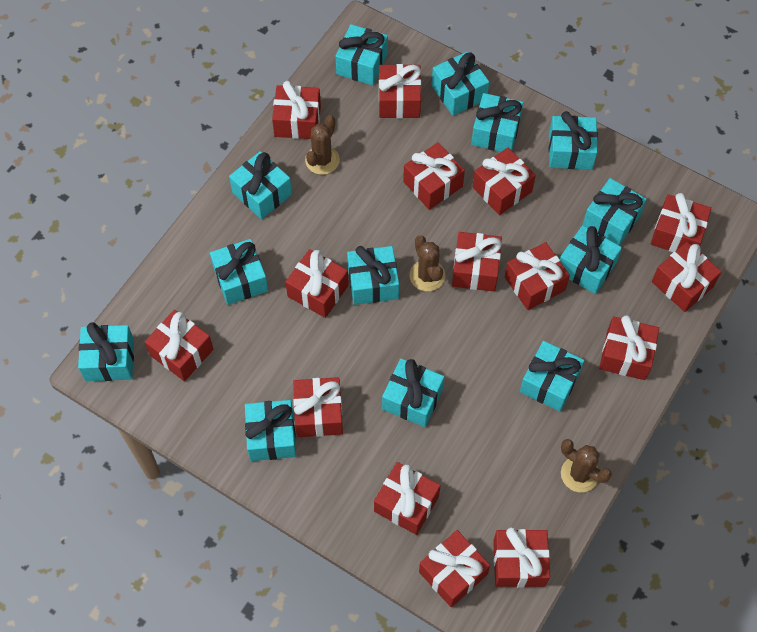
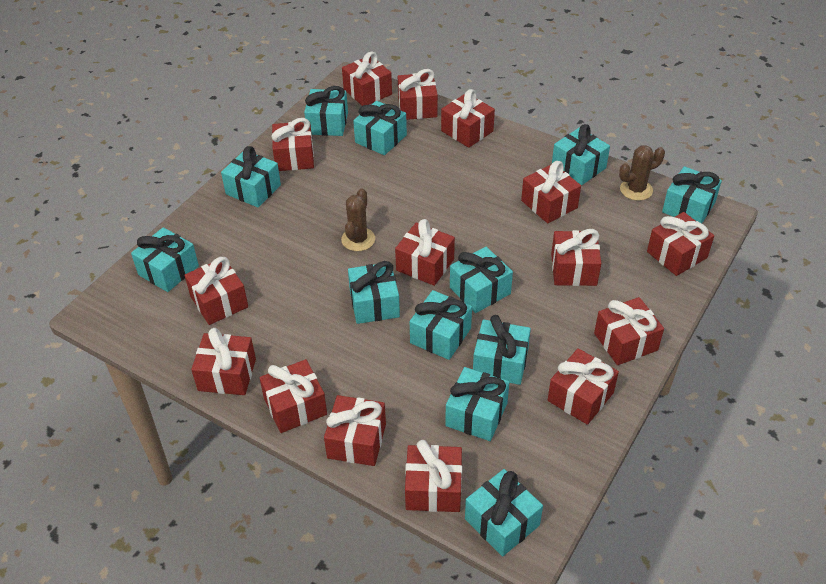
brown cactus: 3 -> 2
turquoise gift: 13 -> 12

